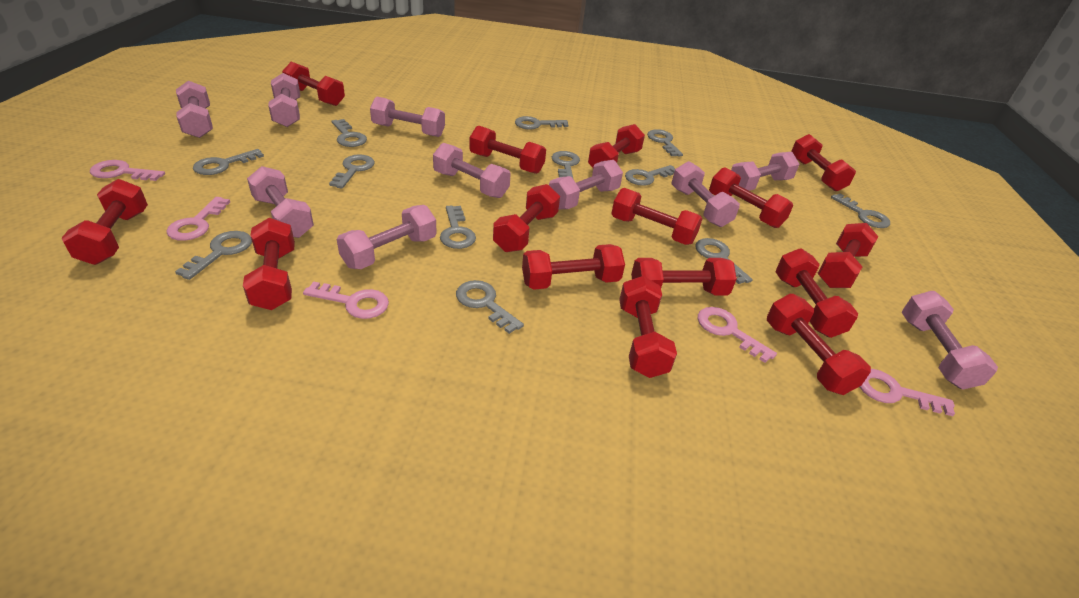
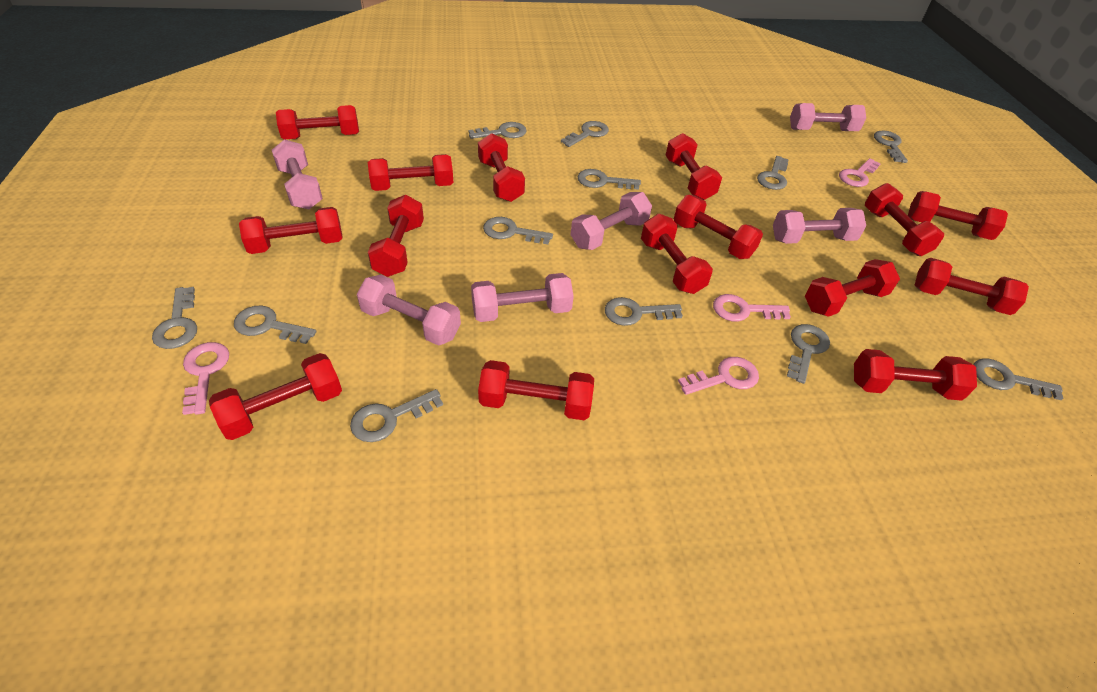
pink dumbbell: 10 -> 6
pink key: 5 -> 4

